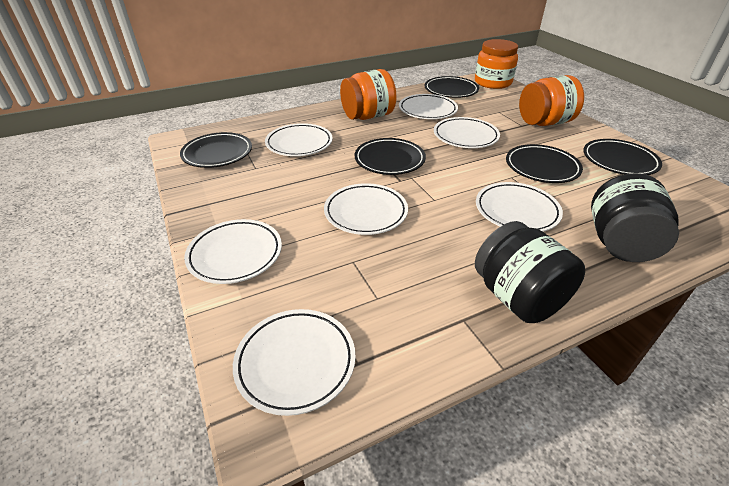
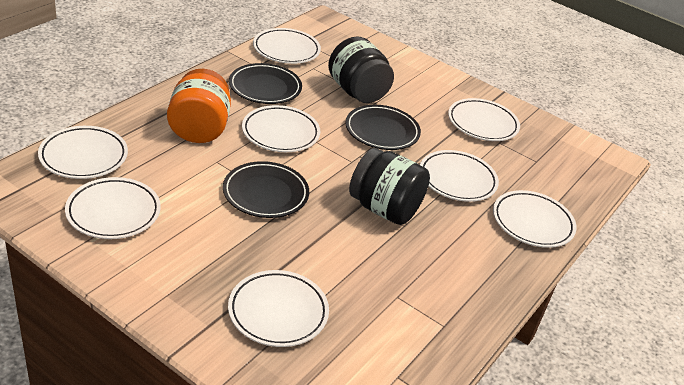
black plate: 5 -> 3
orange jar: 3 -> 1
white plate: 7 -> 8

